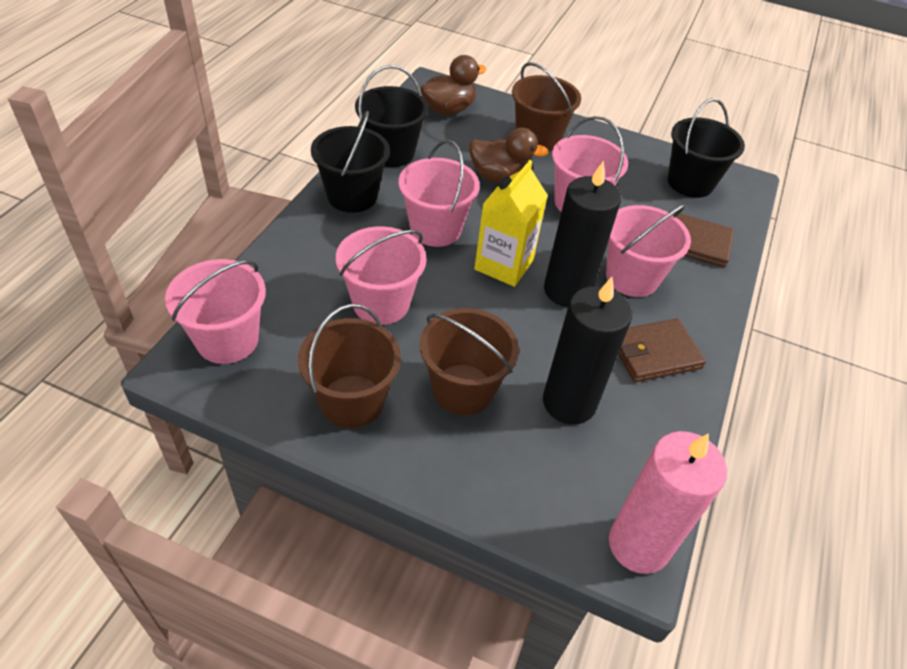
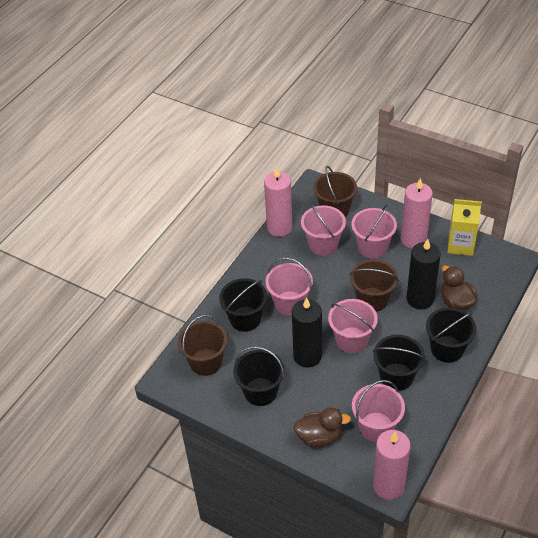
black bucket: 3 -> 4
brown wallet: 2 -> 0
pink candle: 1 -> 3

